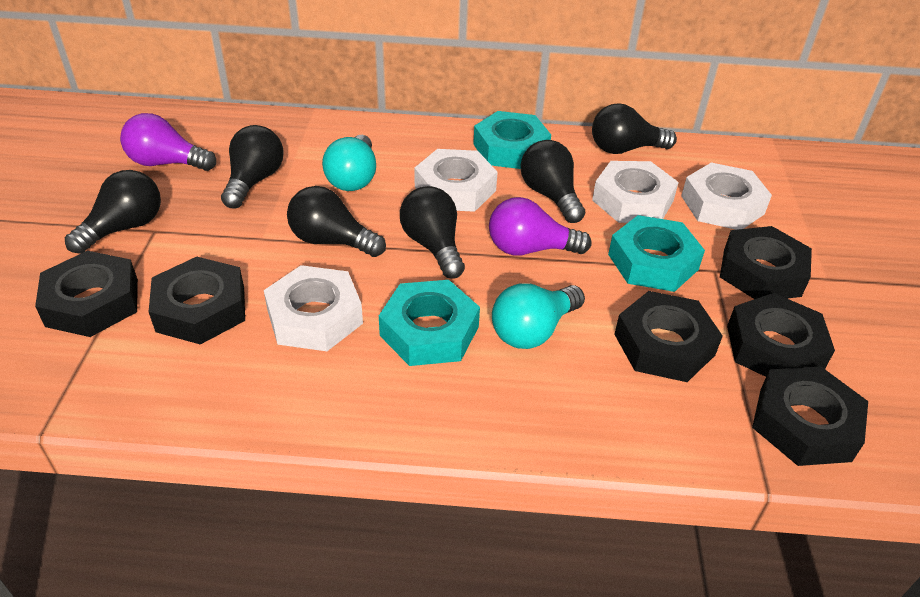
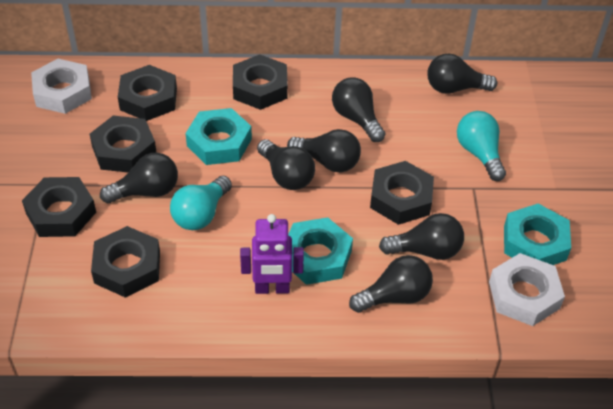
black light bulb: 6 -> 7
purple light bulb: 2 -> 0
purple robot: 0 -> 1
white nut: 4 -> 2

